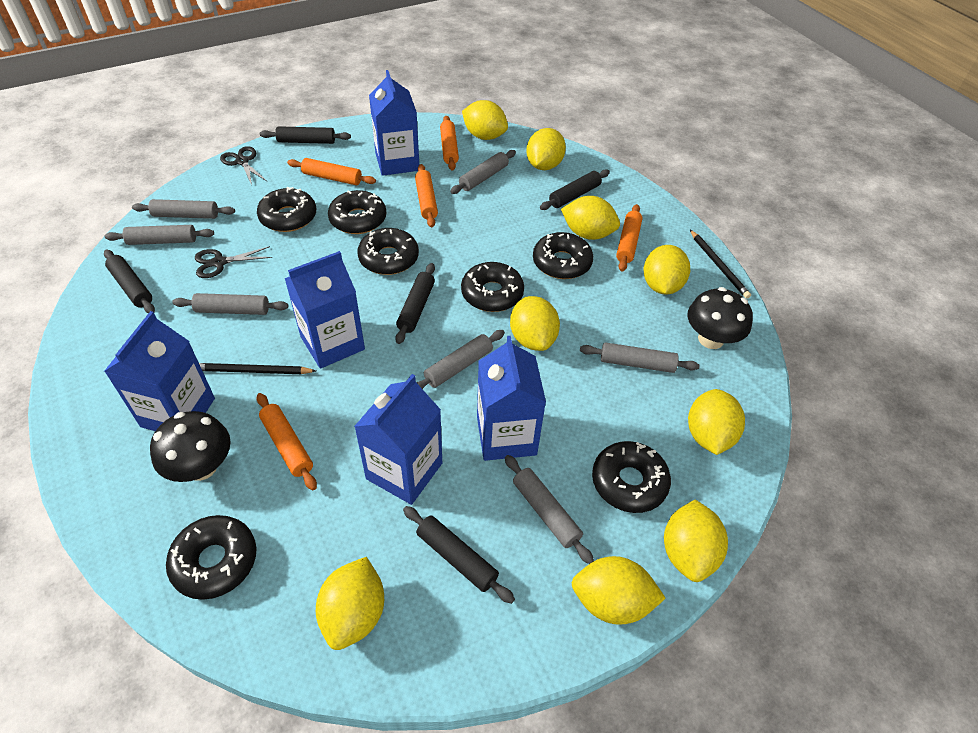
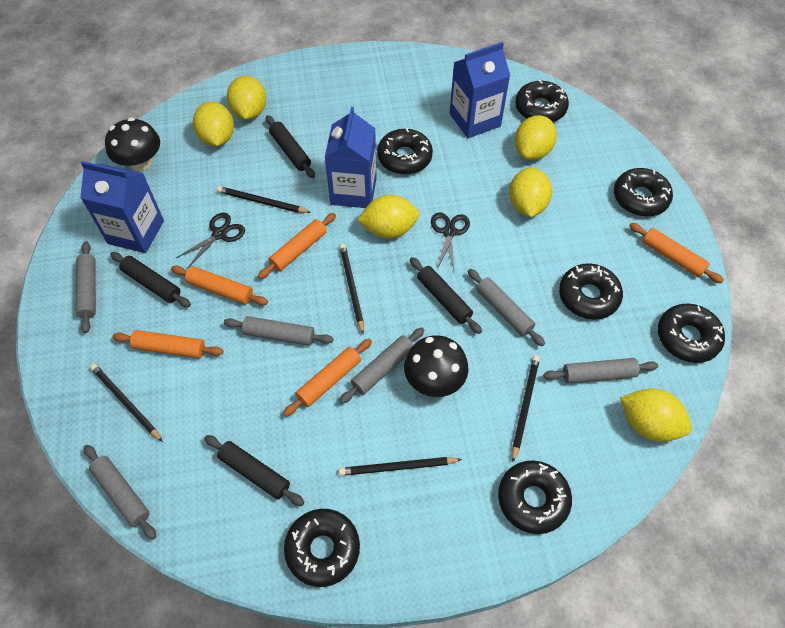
black pencil: 2 -> 5
black rolling pin: 5 -> 4
blue carton: 5 -> 3
grey rolling pin: 7 -> 6
yellow lemon: 9 -> 6

